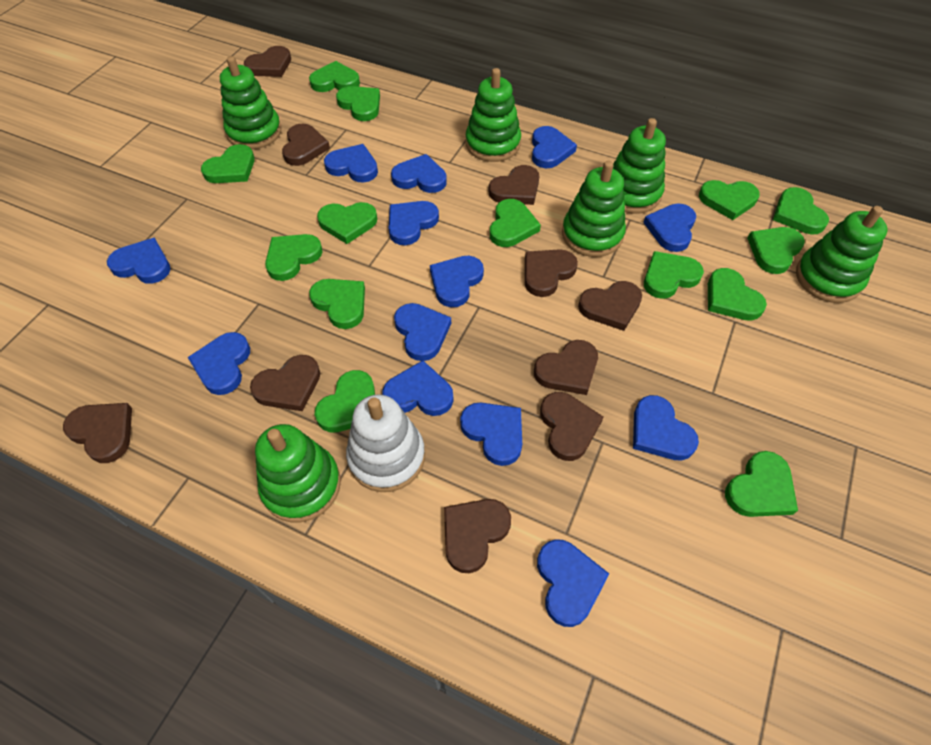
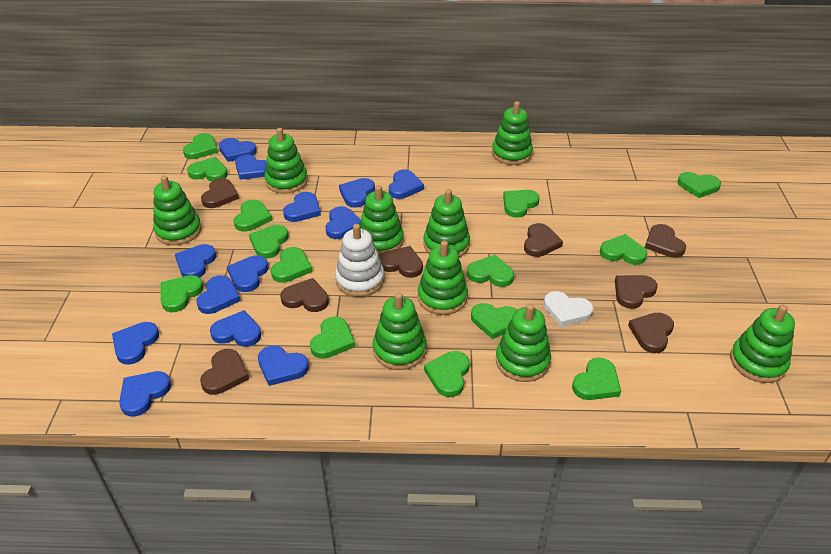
brown heart: 10 -> 8
green stacking toy: 6 -> 9
white heart: 0 -> 1

